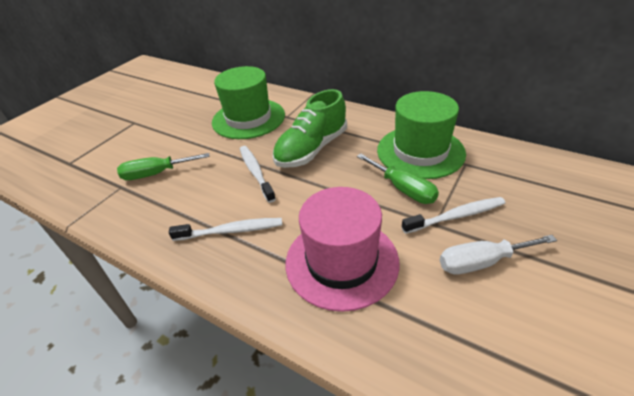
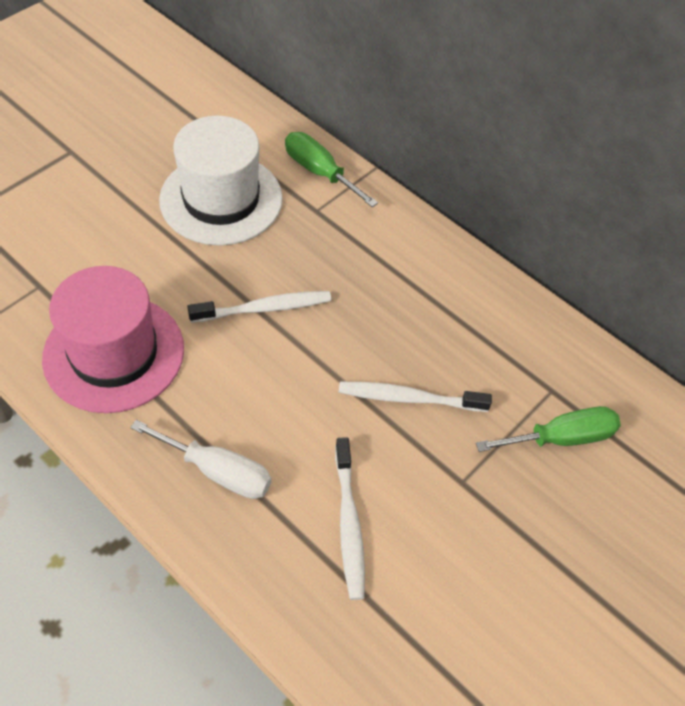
green hat: 2 -> 0
green shoe: 1 -> 0
white hat: 0 -> 1

